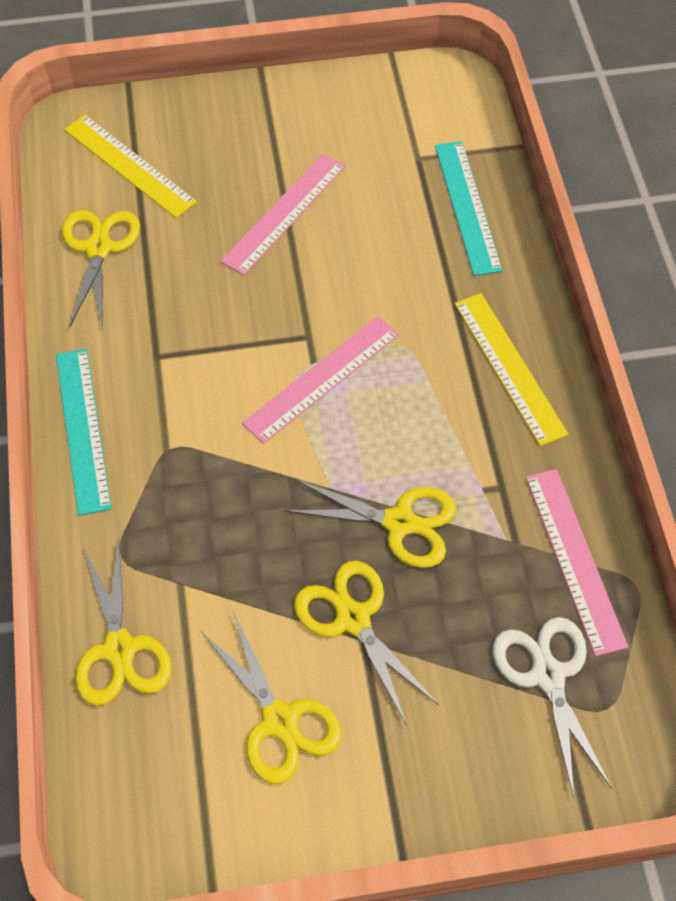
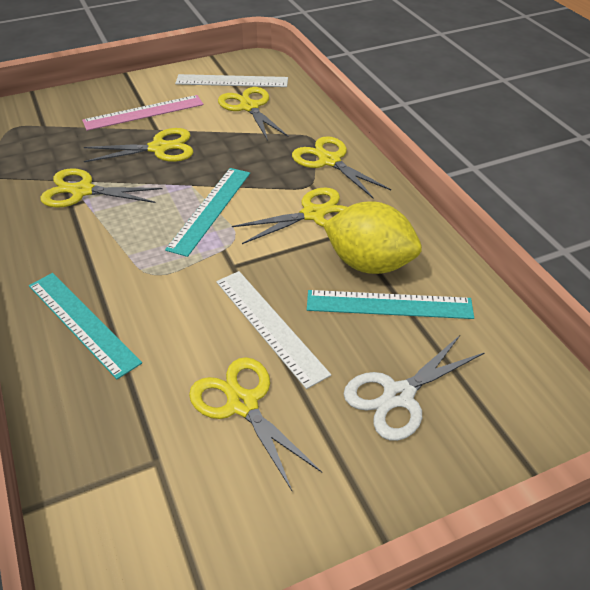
pink ruler: 3 -> 1
turquoise ruler: 2 -> 3
white ruler: 0 -> 2
yellow lemon: 0 -> 1
yellow ruler: 2 -> 0
yellow scissors: 5 -> 6

